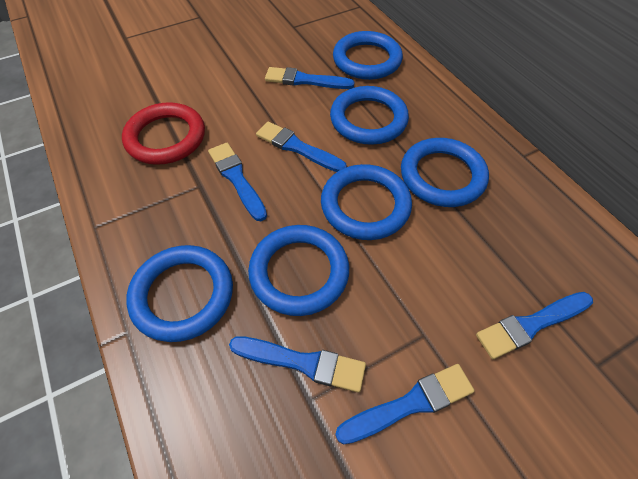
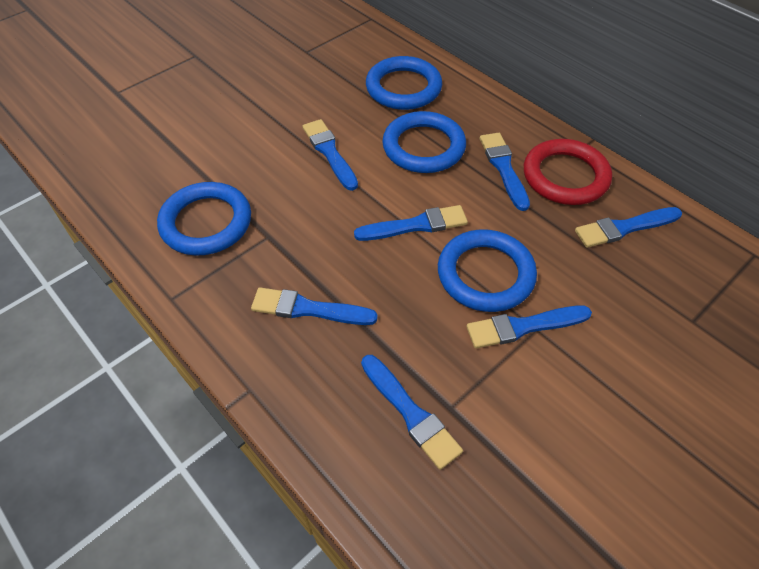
blue brush: 6 -> 7
blue ring: 6 -> 4

